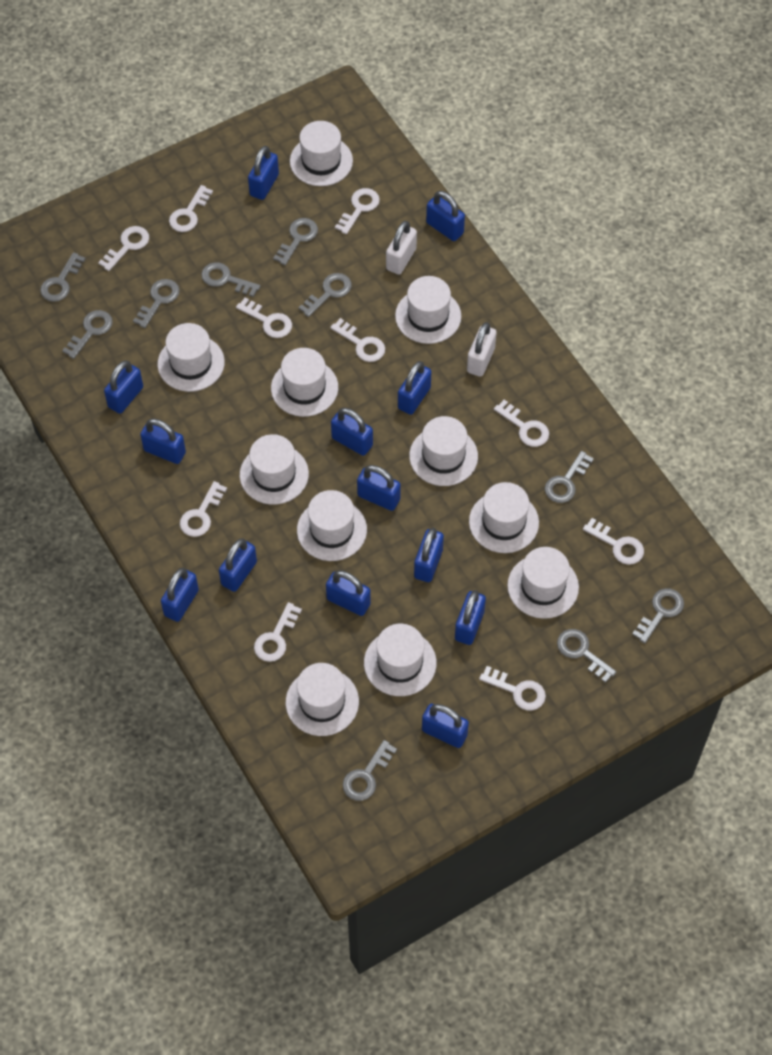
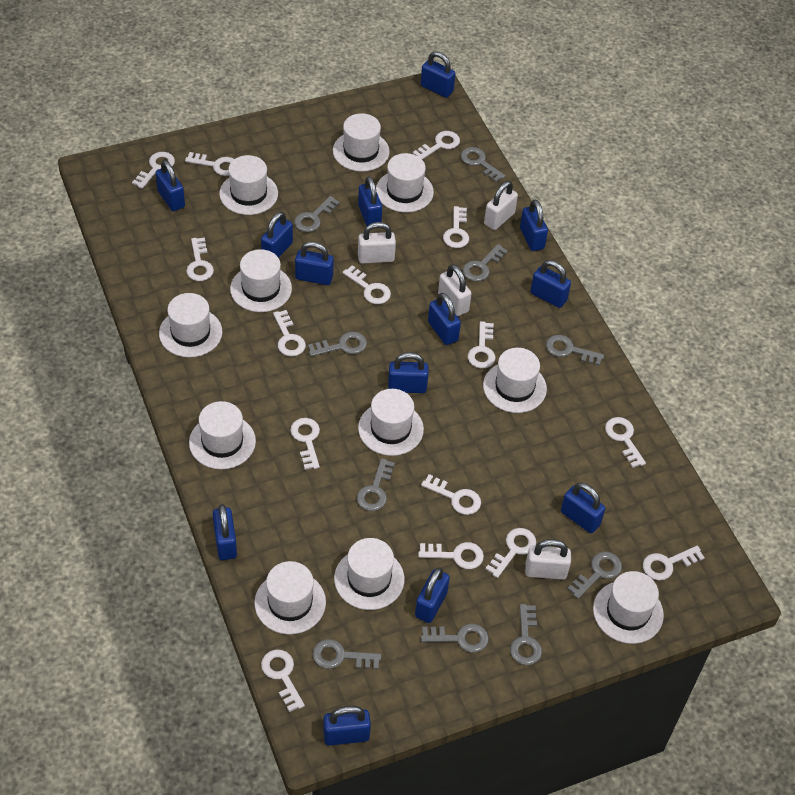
white key: 10 -> 15
white padlock: 2 -> 4

